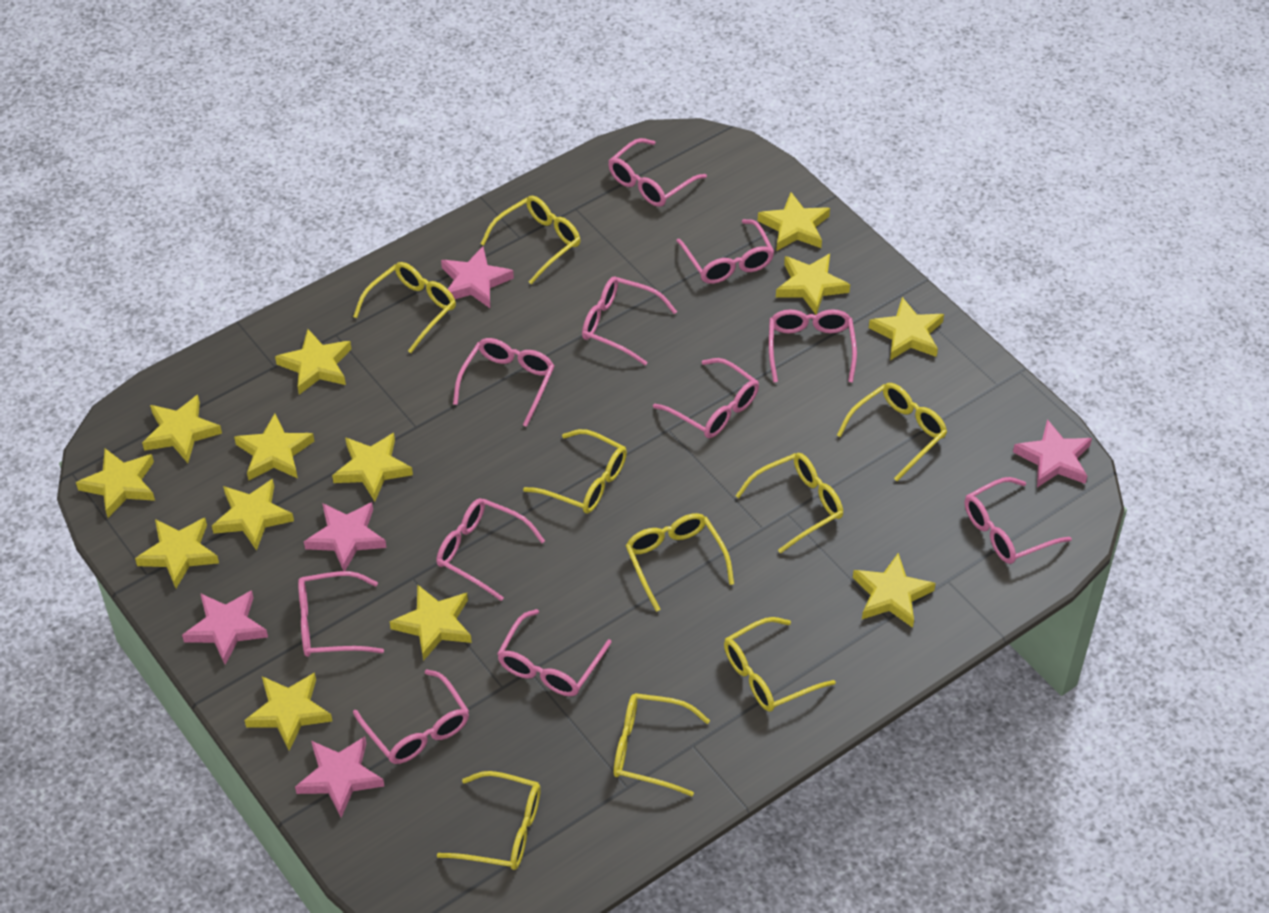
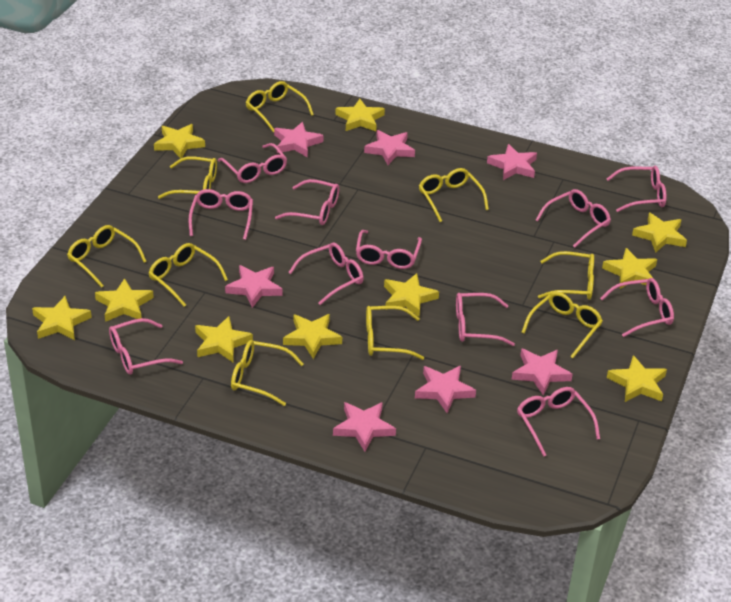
pink star: 5 -> 7
yellow star: 13 -> 10

